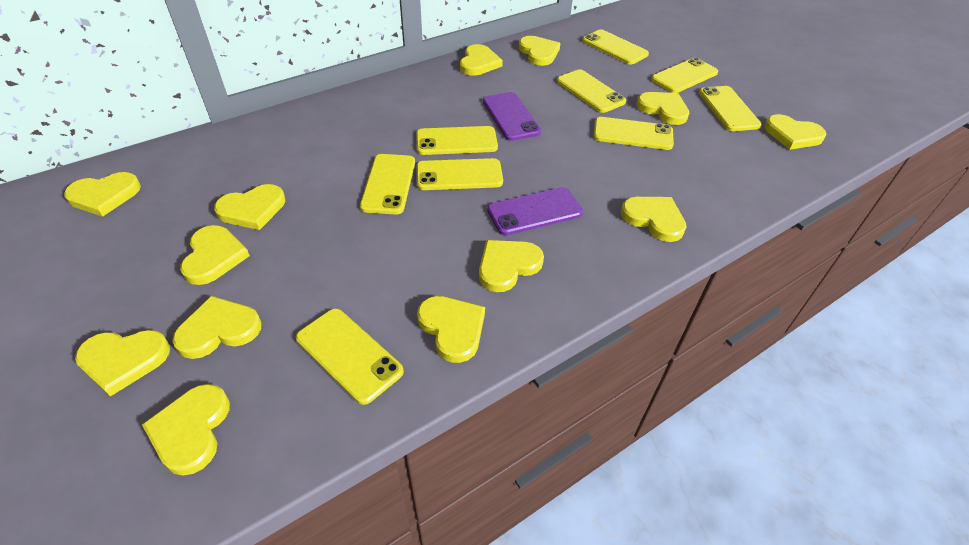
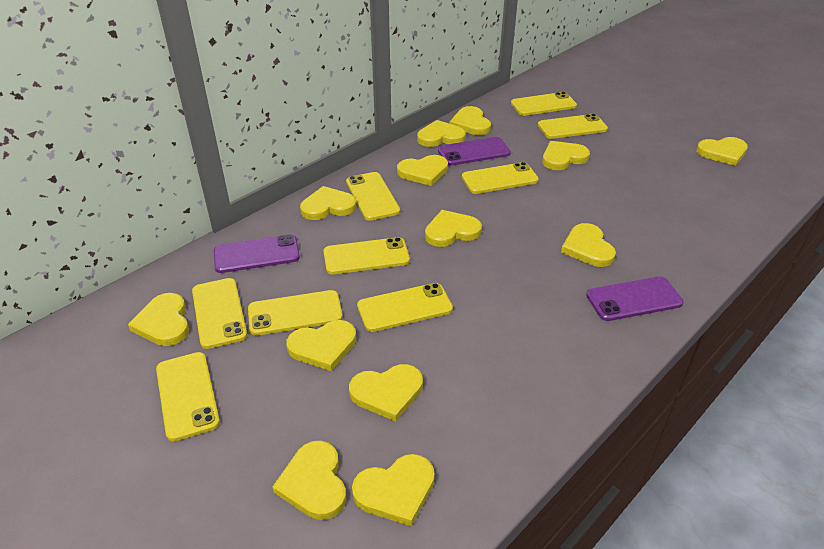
purple phone: 2 -> 3

